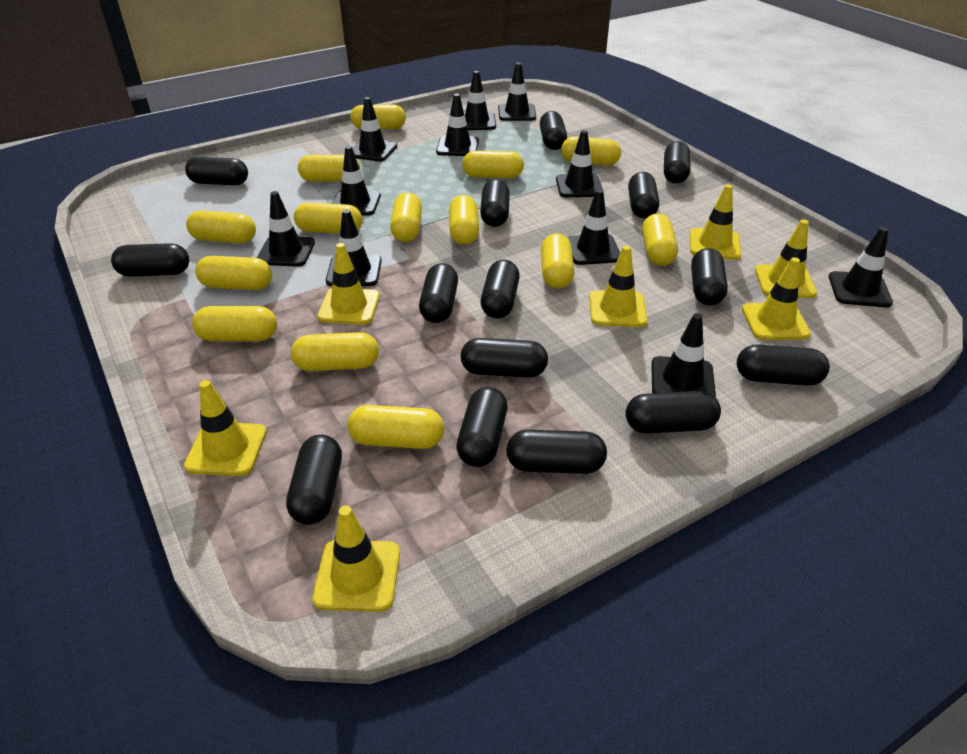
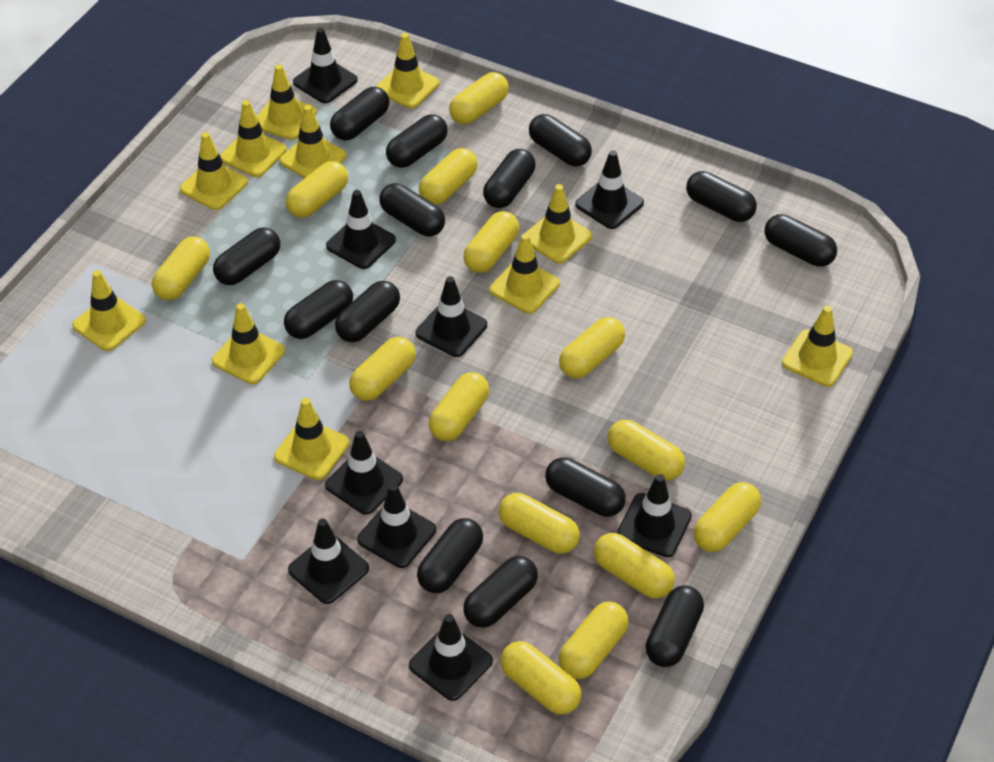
black capsule: 15 -> 14
black traffic cone: 11 -> 9
yellow traffic cone: 7 -> 11

